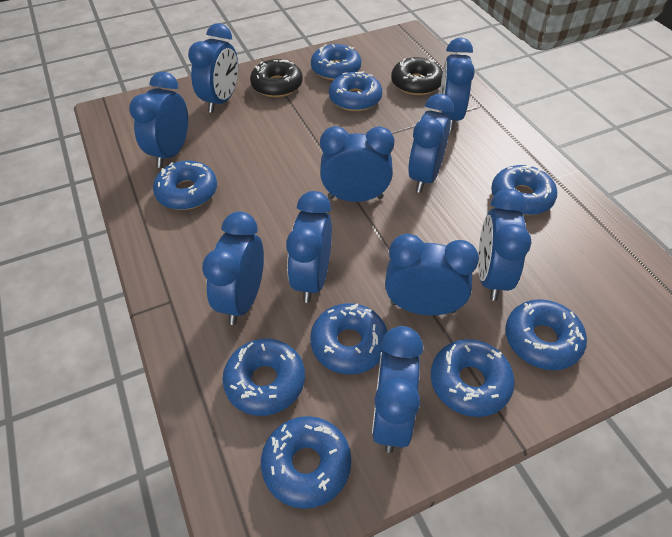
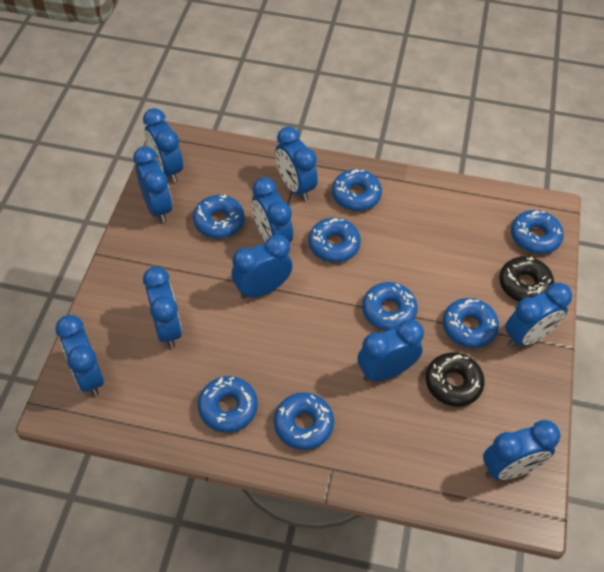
blue donut: 9 -> 8

